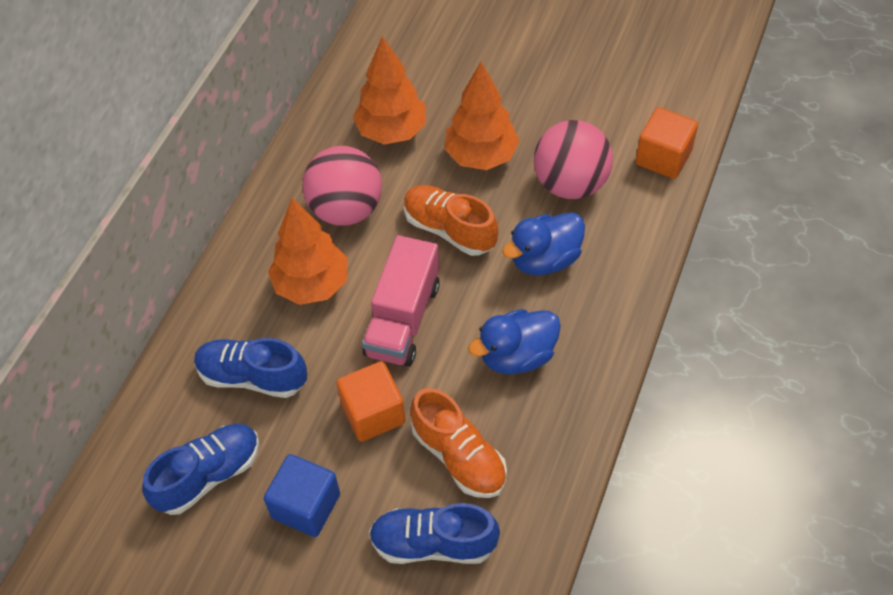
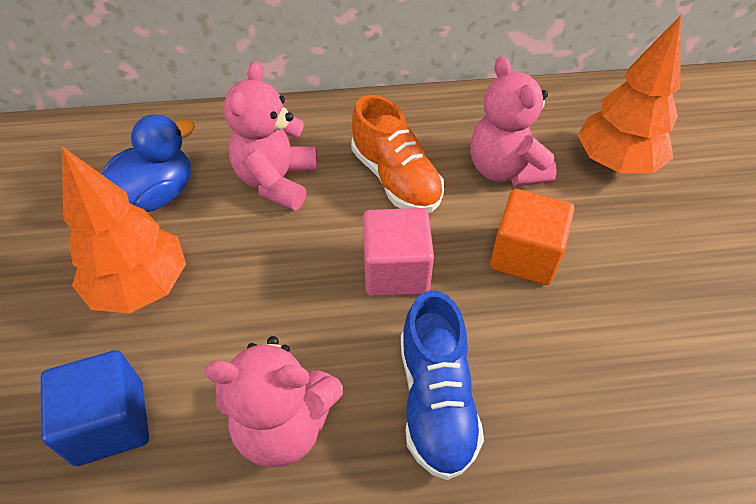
blue duck: 2 -> 1
blue shoe: 3 -> 1
orange cube: 2 -> 1
orange shoe: 2 -> 1
orange tree: 3 -> 2
pink ball: 2 -> 0
pink cube: 0 -> 1
pink teddy bear: 0 -> 3
pink truck: 1 -> 0

